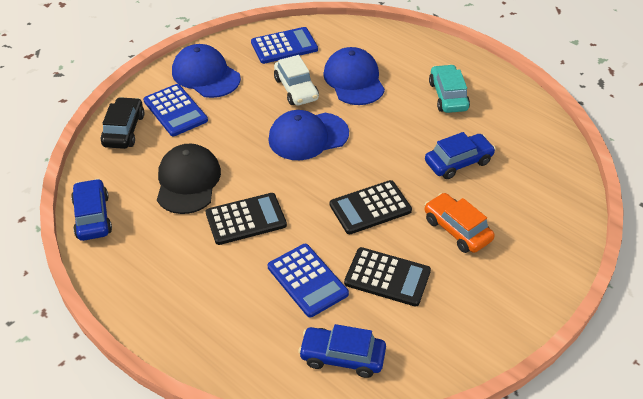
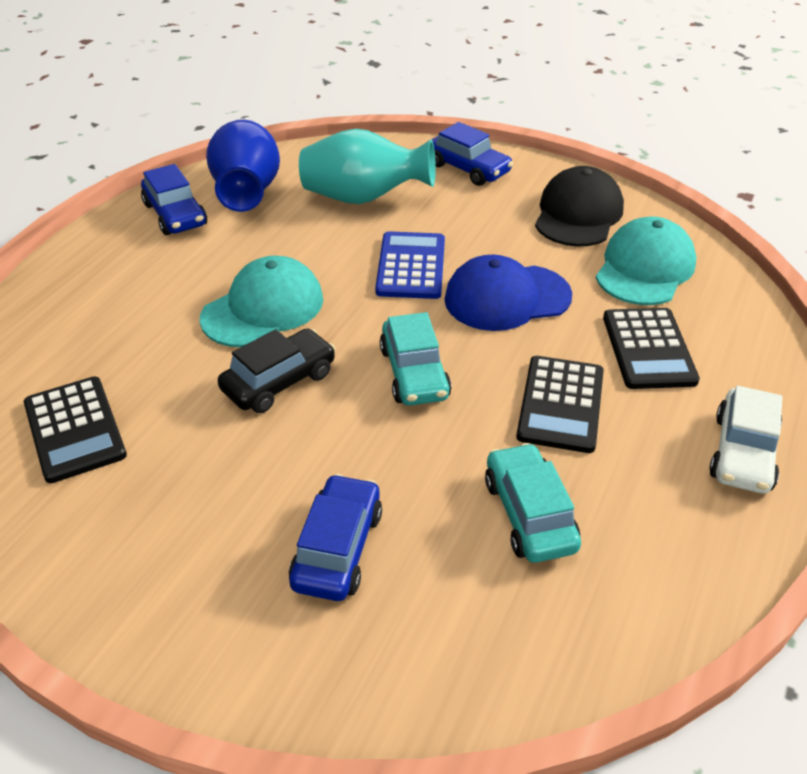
blue calculator: 3 -> 1
blue cap: 3 -> 1
blue vase: 0 -> 1
orange car: 1 -> 0
turquoise cap: 0 -> 2
turquoise car: 1 -> 2
turquoise vase: 0 -> 1

